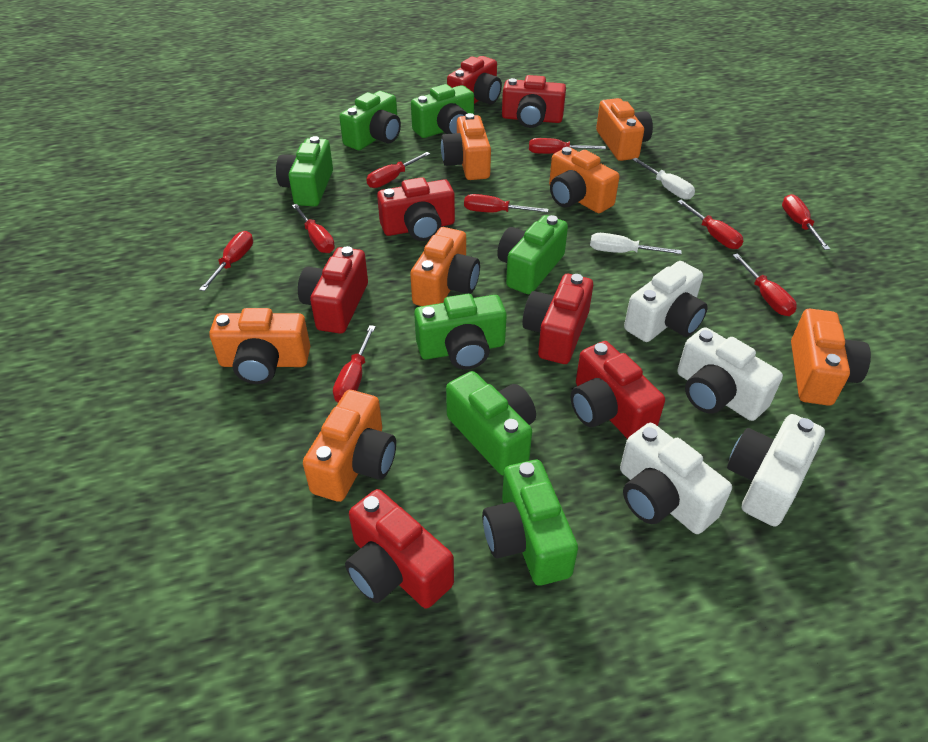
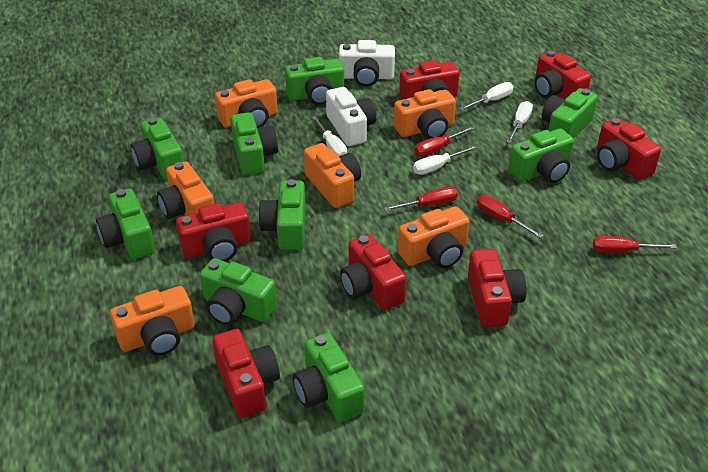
green camera: 7 -> 9
orange camera: 7 -> 6
red screwdriver: 9 -> 4
white camera: 4 -> 2
white screwdriver: 2 -> 4

